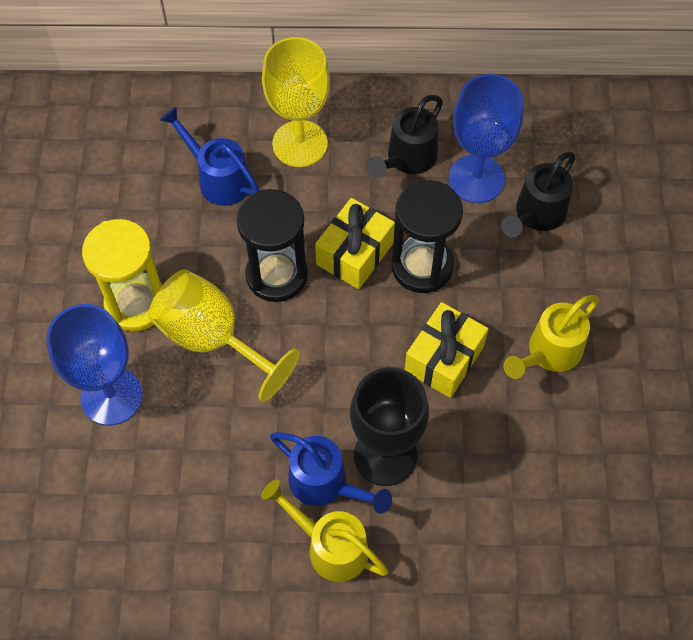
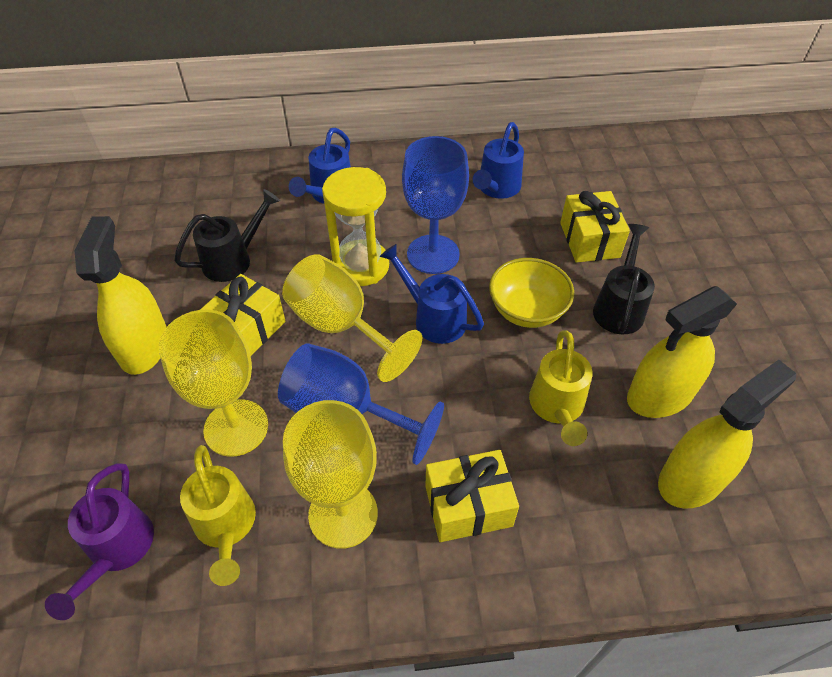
black goblet: 1 -> 0
black hourglass: 2 -> 0
blue watering can: 2 -> 3
purple watering can: 0 -> 1
yellow bowl: 0 -> 1
yellow gift: 2 -> 3
yellow goblet: 2 -> 3
yellow spray bottle: 0 -> 3

